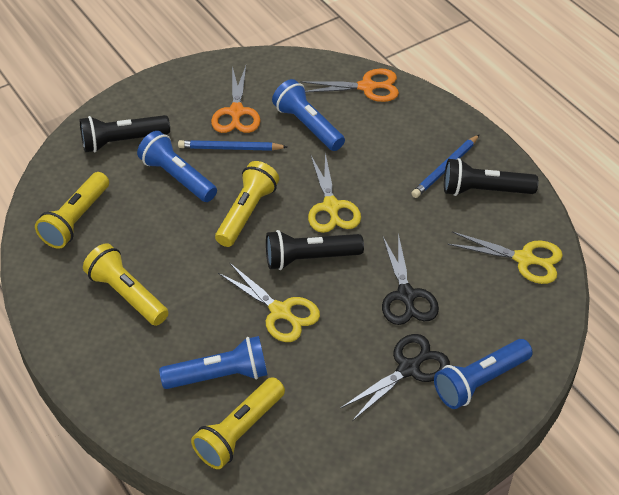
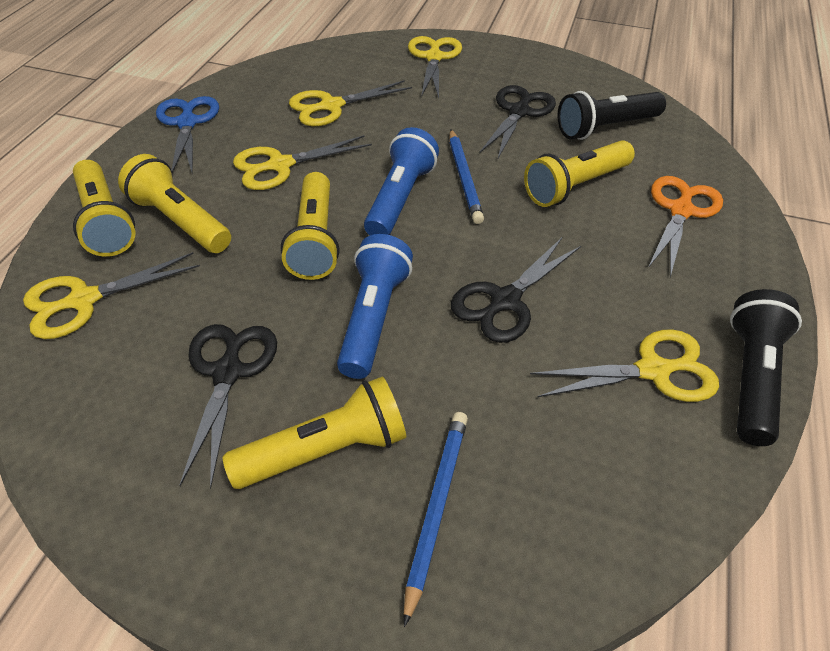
black flashlight: 3 -> 2
black scissors: 2 -> 3
blue flashlight: 4 -> 2
blue scissors: 0 -> 1
orange scissors: 2 -> 1
yellow flashlight: 4 -> 5
yellow scissors: 3 -> 5

